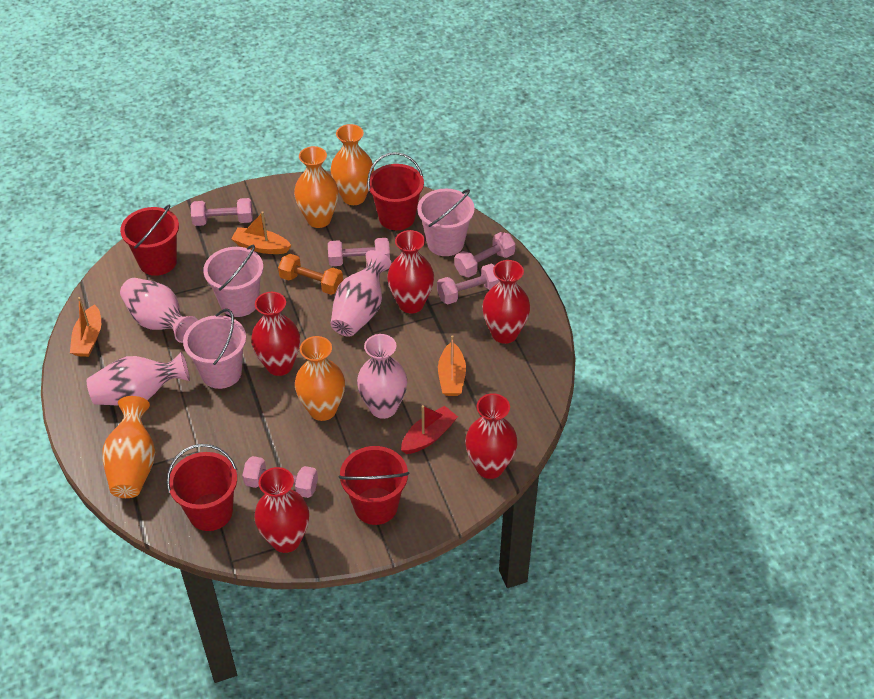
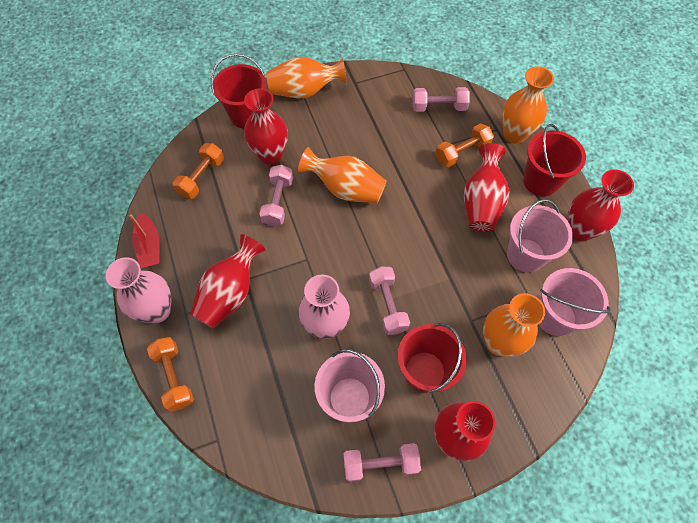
orange boat: 3 -> 0
orange dumbbell: 1 -> 3
pink dumbbell: 5 -> 4
pink vase: 4 -> 2
red bucket: 4 -> 3

